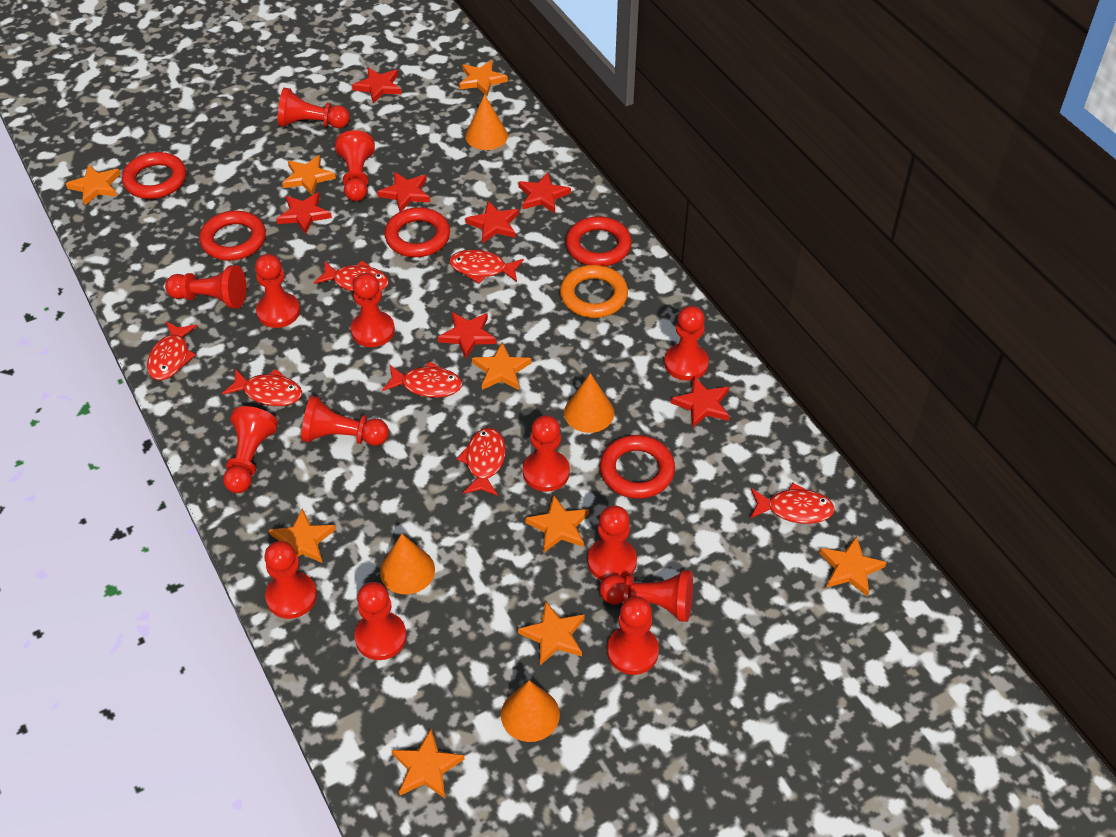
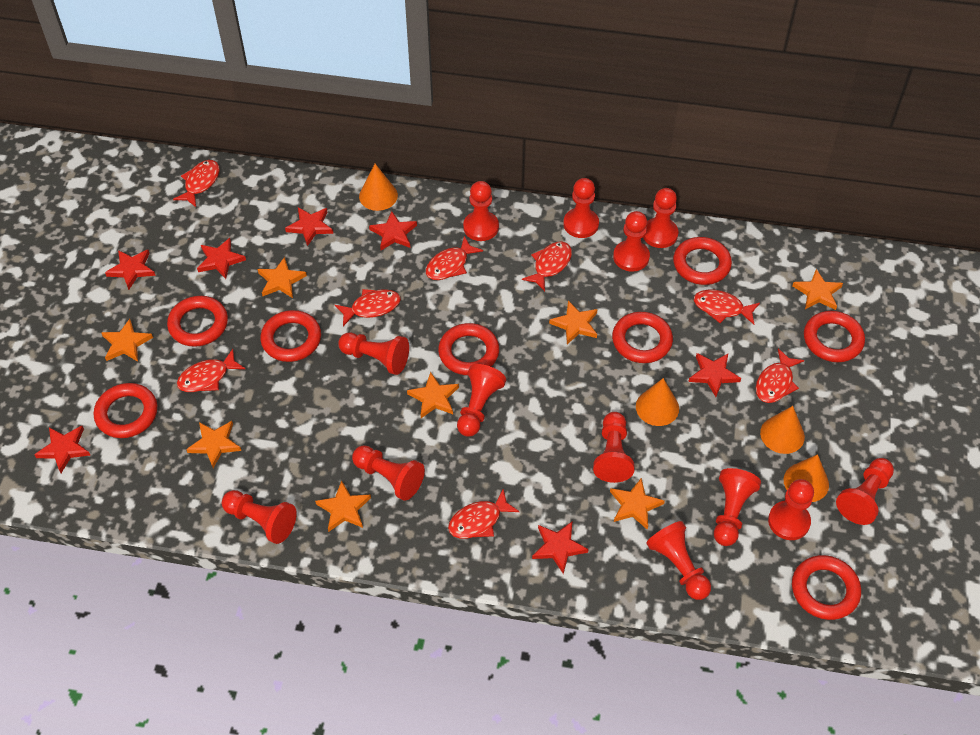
orange ring: 1 -> 0
orange star: 9 -> 8
red fish: 7 -> 8
red pawn: 14 -> 13
red ring: 5 -> 8

